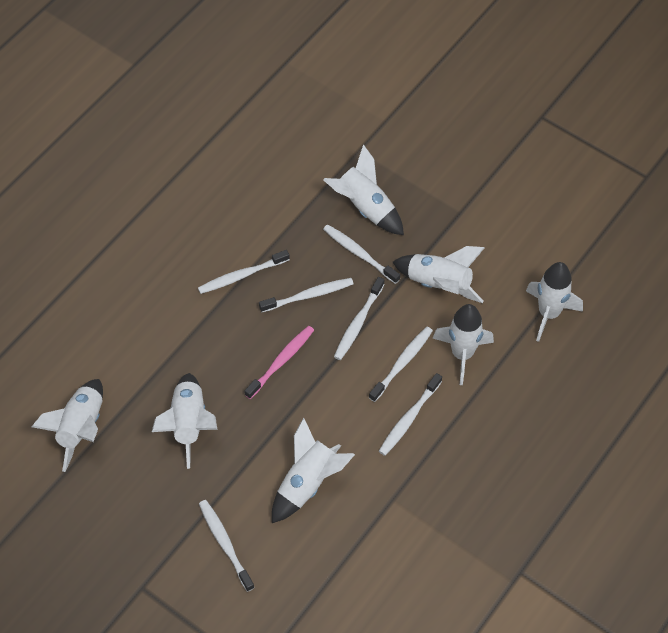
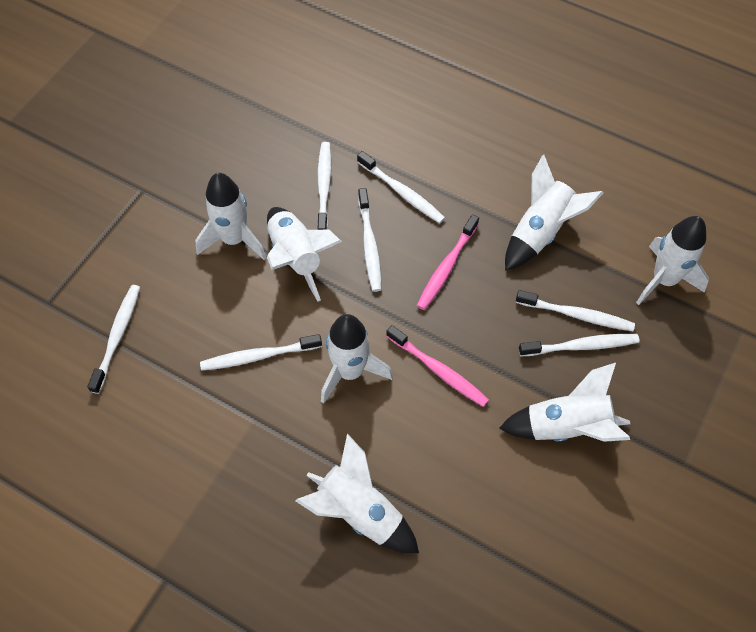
pink toothbrush: 1 -> 2

